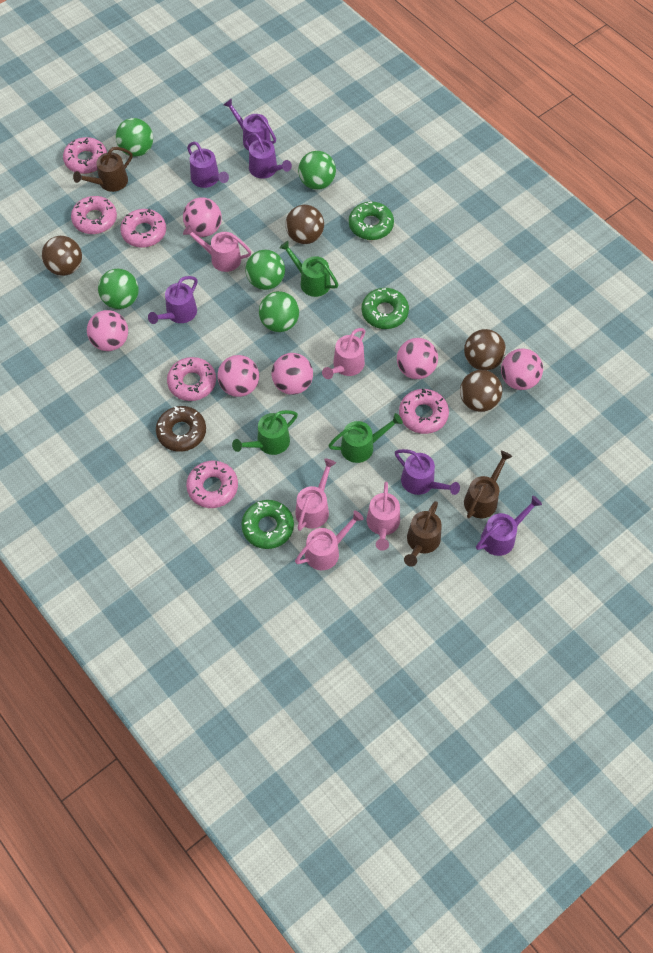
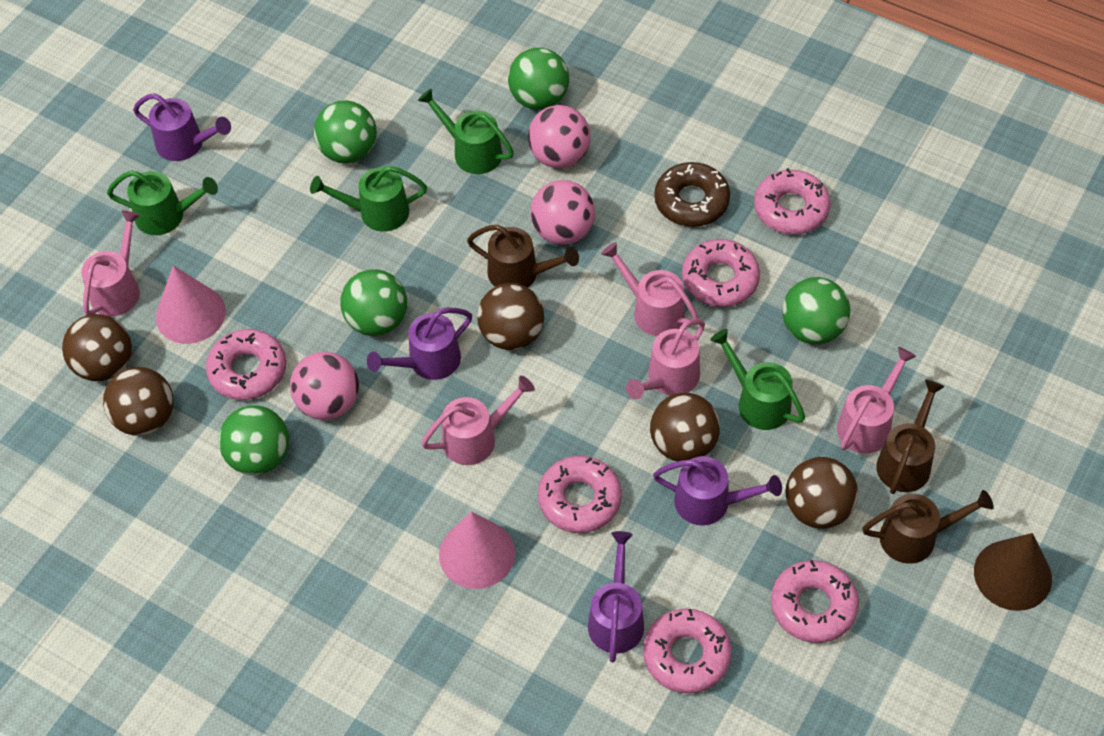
brown ball: 4 -> 5
brown cone: 0 -> 1
green donut: 3 -> 0
green watering can: 3 -> 4
pink ball: 6 -> 3
pink cone: 0 -> 2
purple watering can: 6 -> 4

